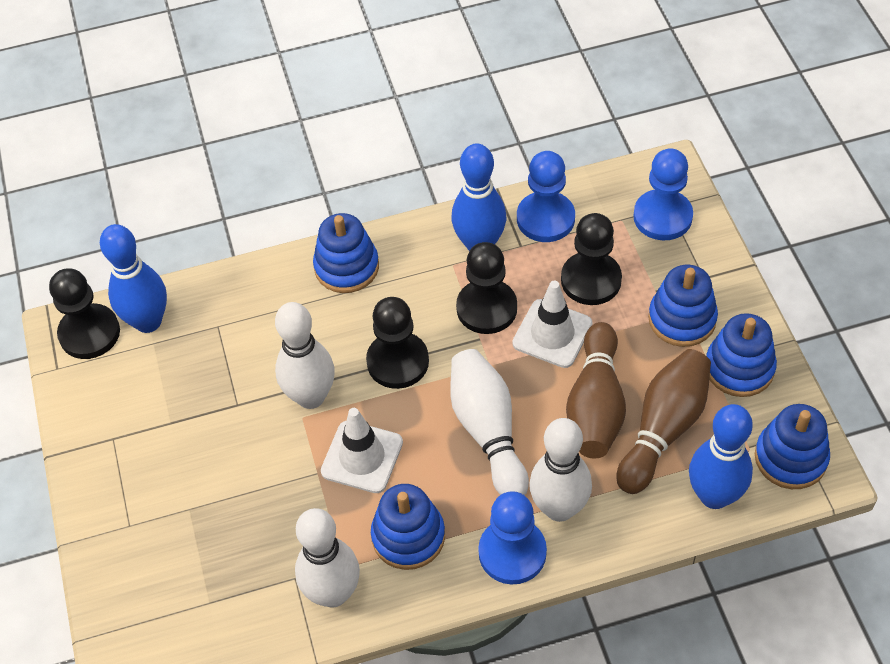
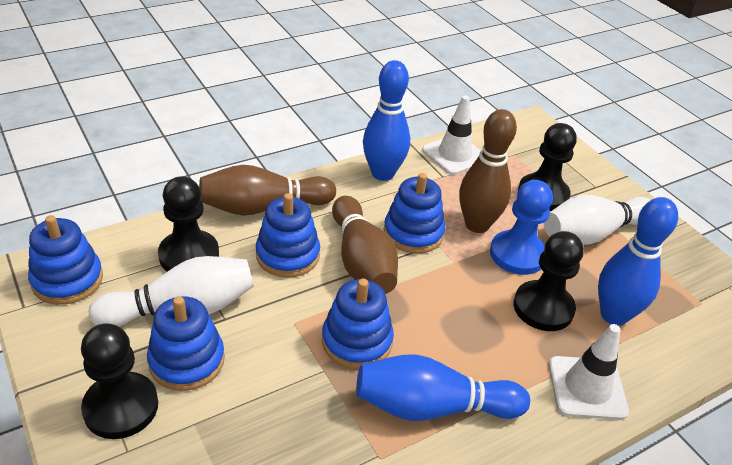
blue pawn: 3 -> 1
brown bowling pin: 2 -> 3
white bowling pin: 4 -> 2

